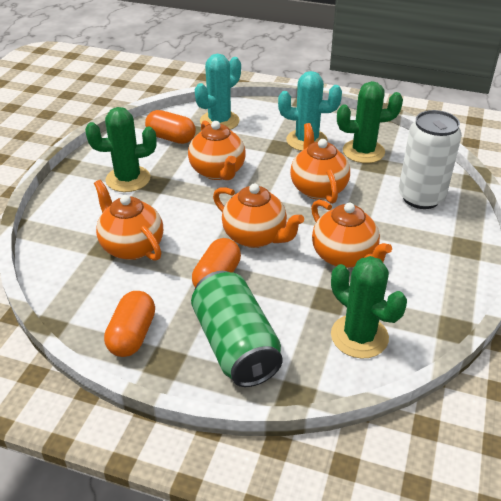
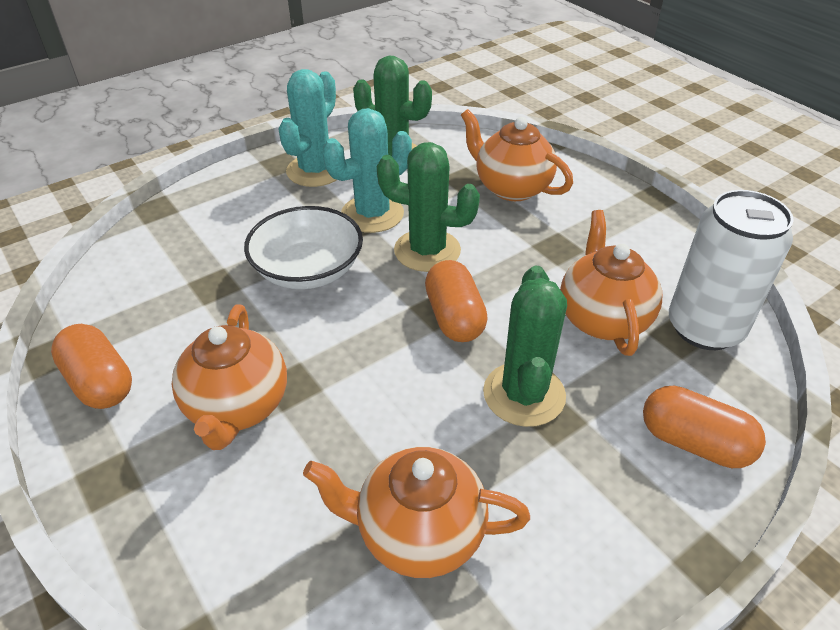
green can: 1 -> 0
orange teapot: 5 -> 4
white bowl: 0 -> 1

